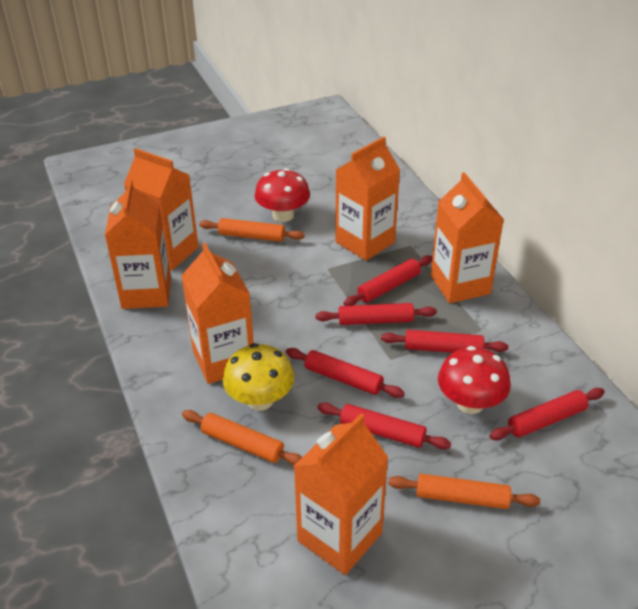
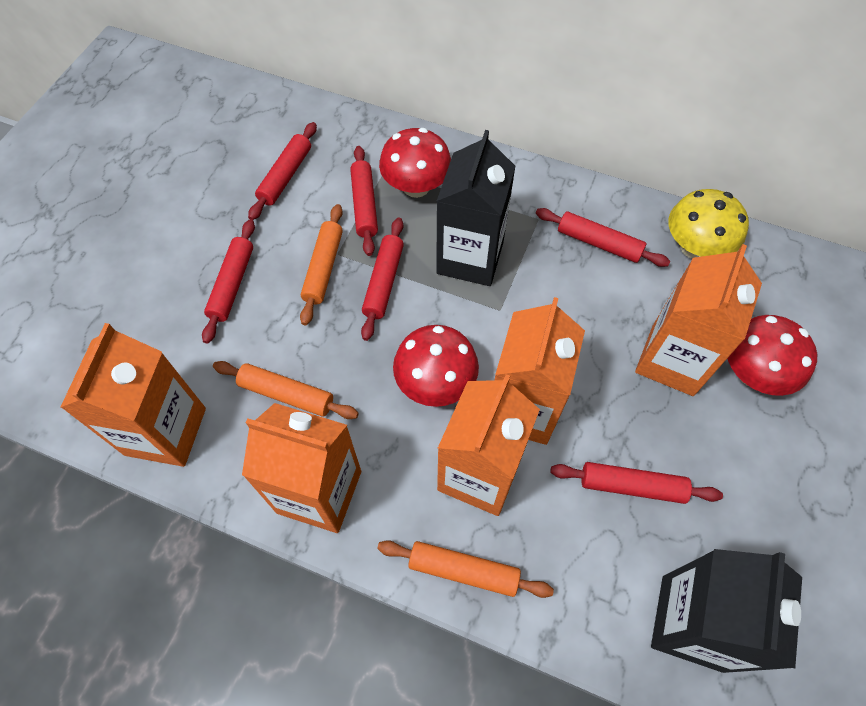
black carton: 0 -> 2
orange carton: 6 -> 5
red mushroom: 2 -> 3

